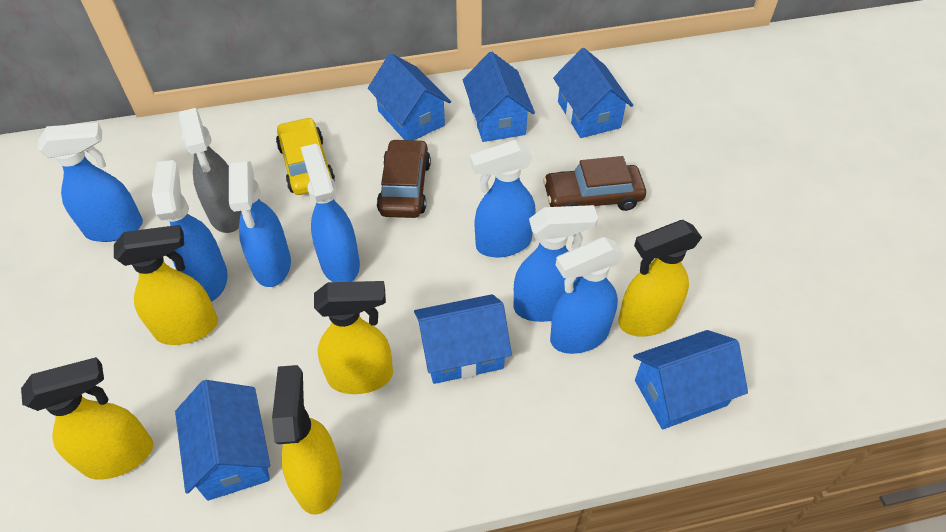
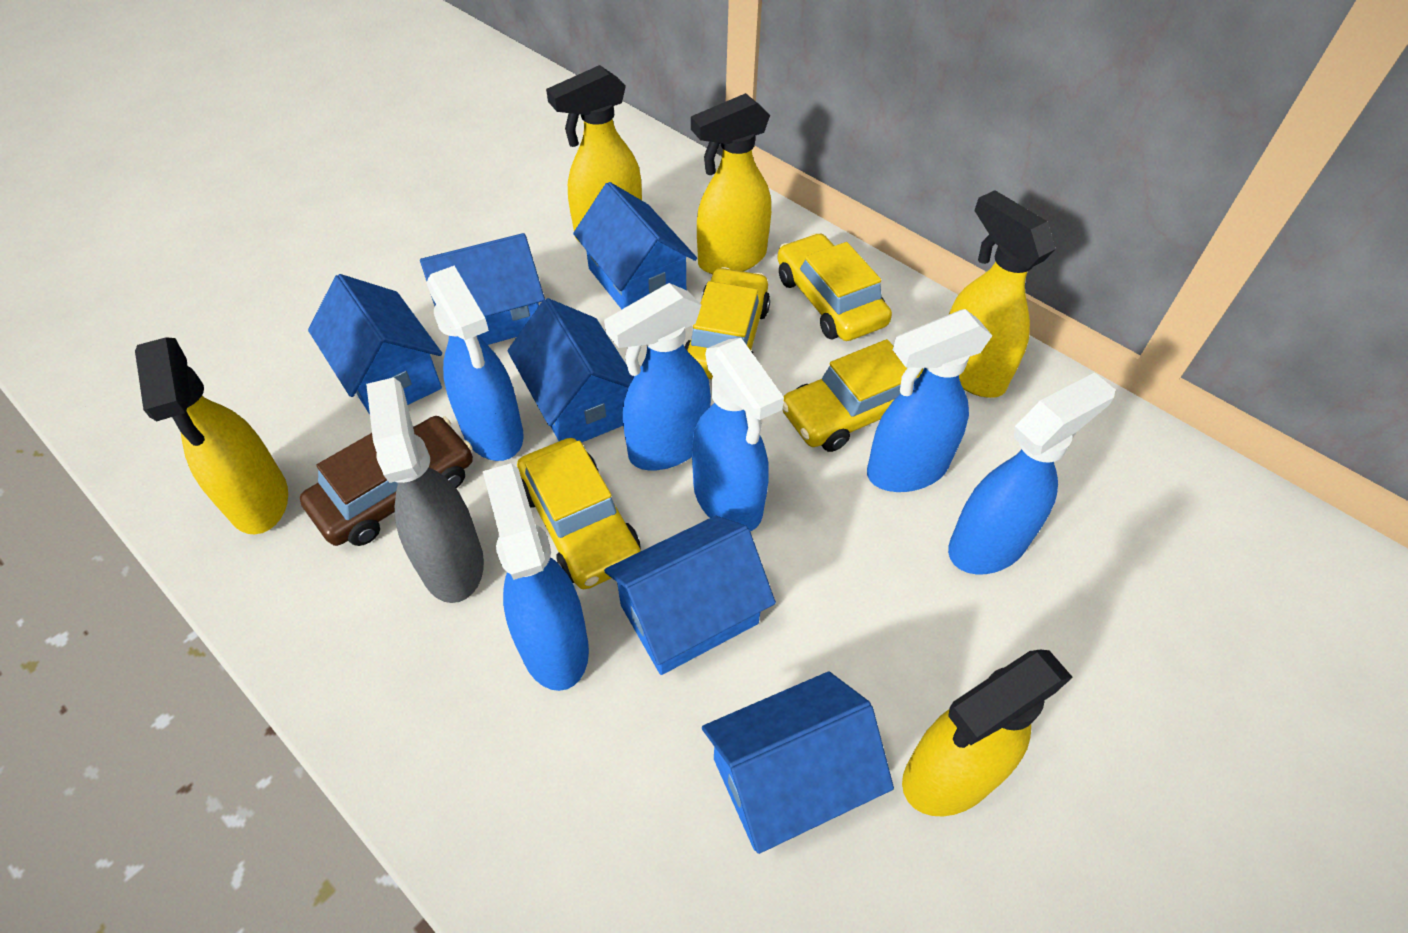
blue spray bottle: 7 -> 6
brown car: 2 -> 1
yellow car: 1 -> 4

